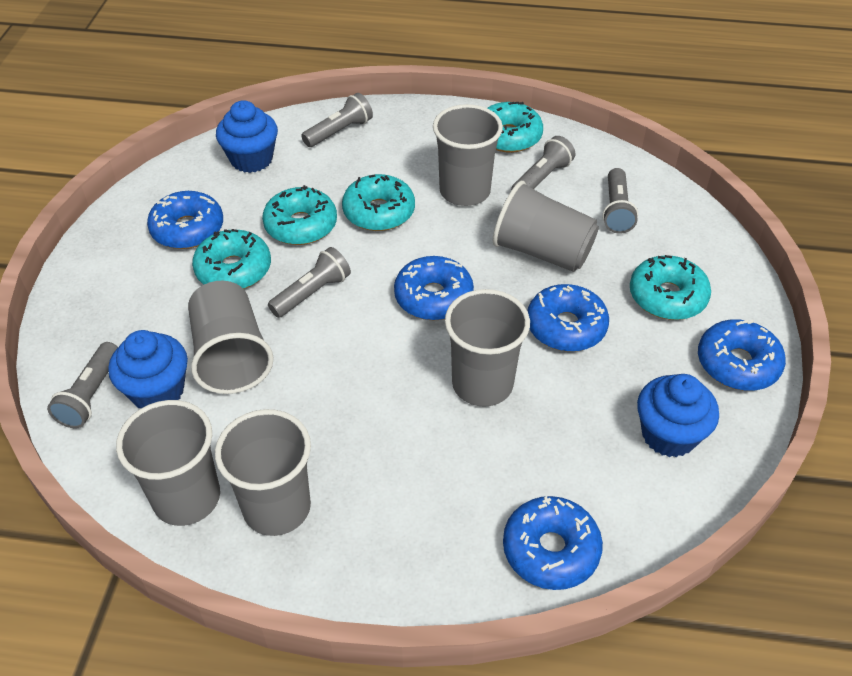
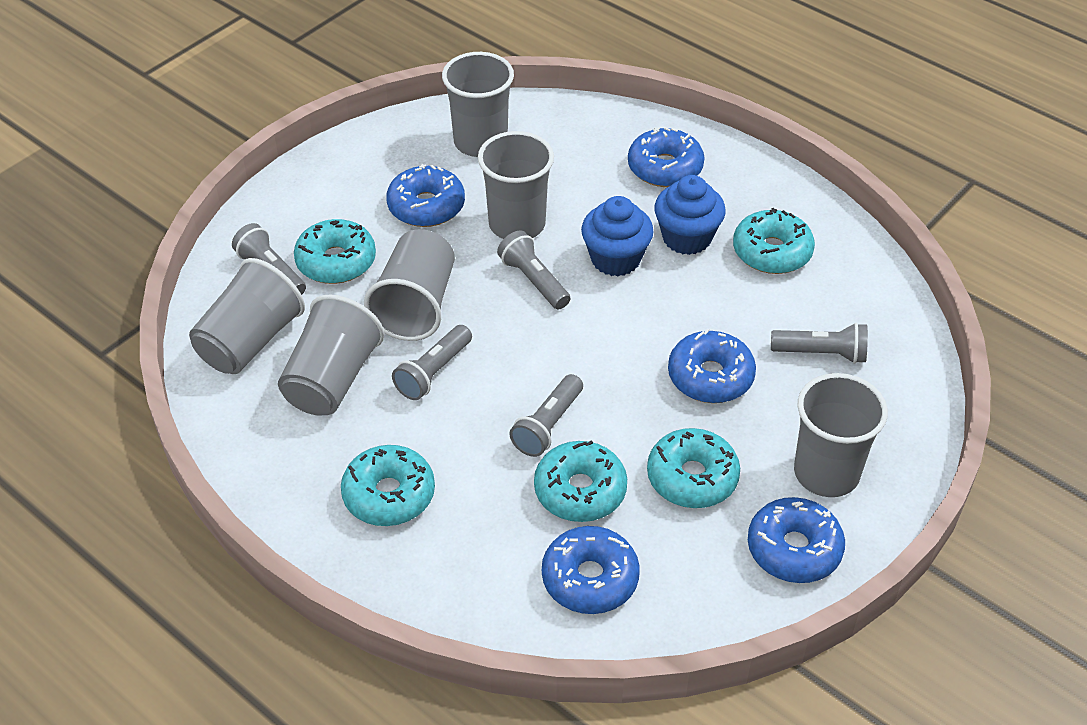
blue cupcake: 3 -> 2

